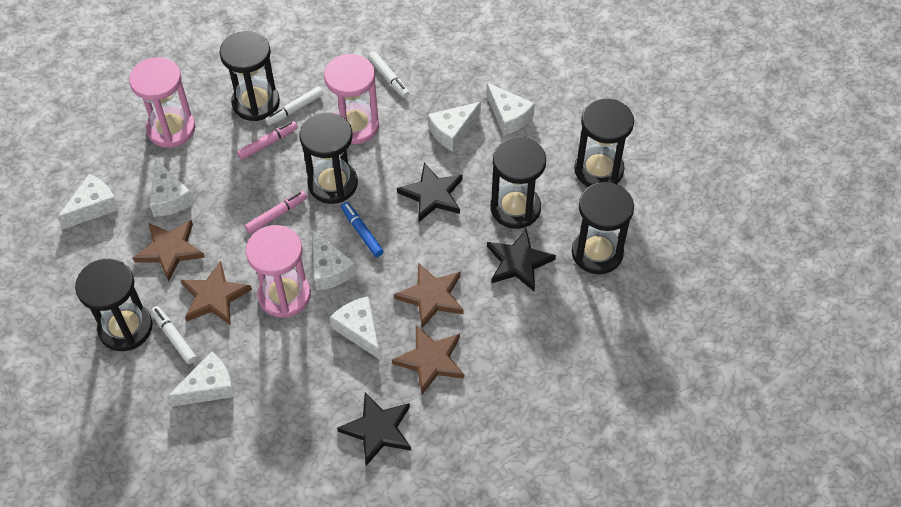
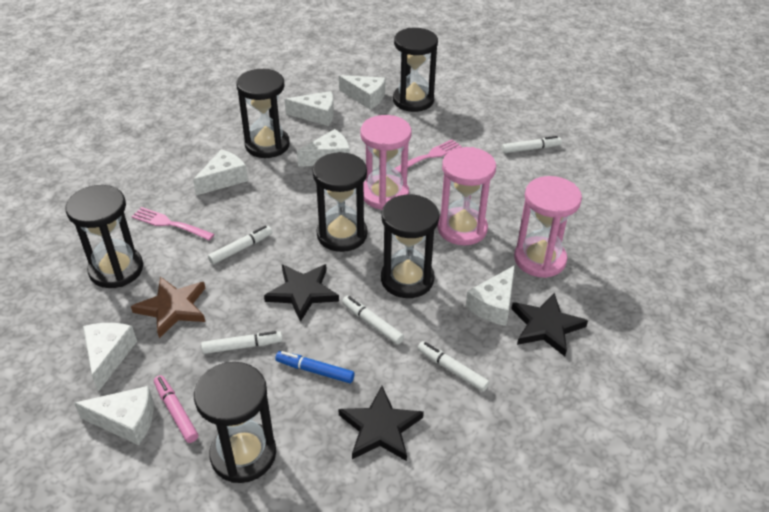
brown star: 4 -> 1
pink fork: 0 -> 2
pink marker: 2 -> 1
white marker: 3 -> 5

